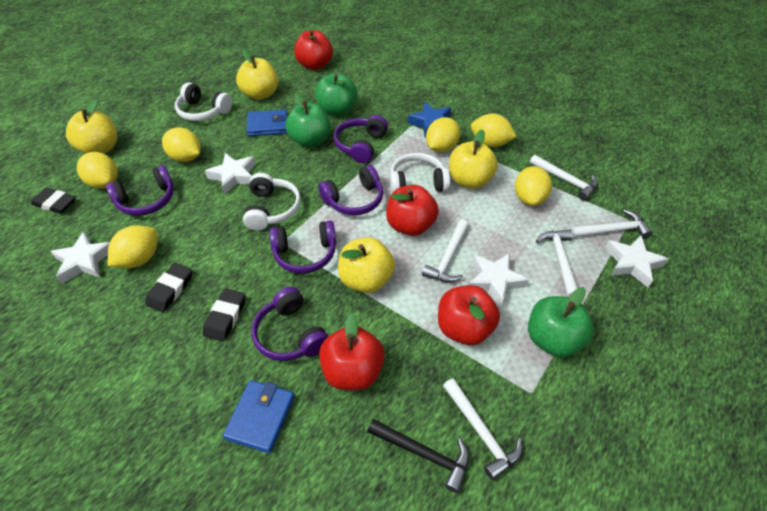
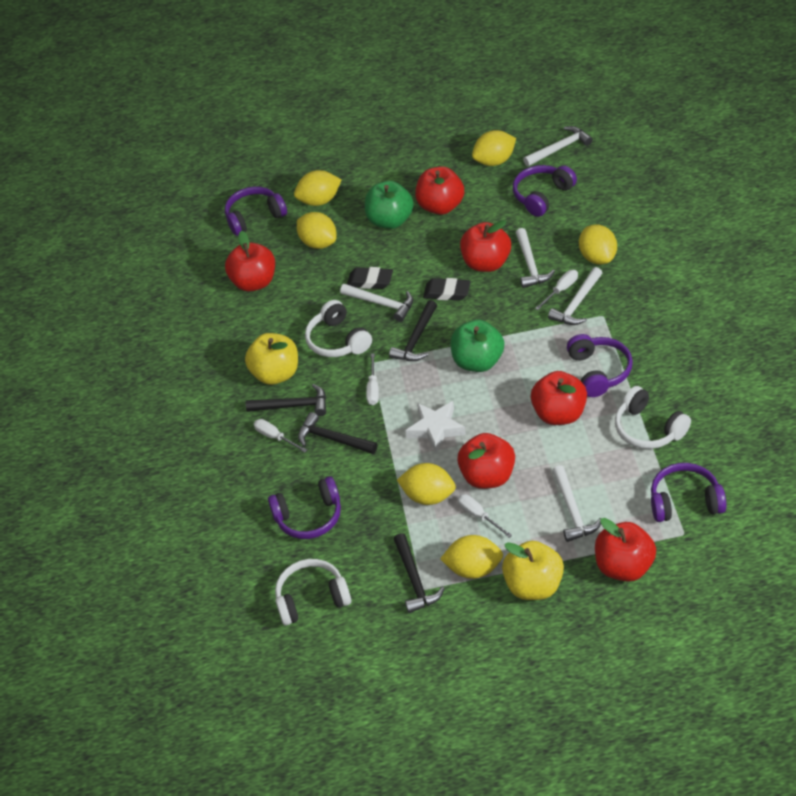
black eraser: 3 -> 2
black hammer: 1 -> 4
blue star: 1 -> 0
blue wallet: 2 -> 0
green apple: 3 -> 2
red apple: 4 -> 6
white screwdriver: 0 -> 4
white star: 4 -> 1
yellow apple: 4 -> 2

